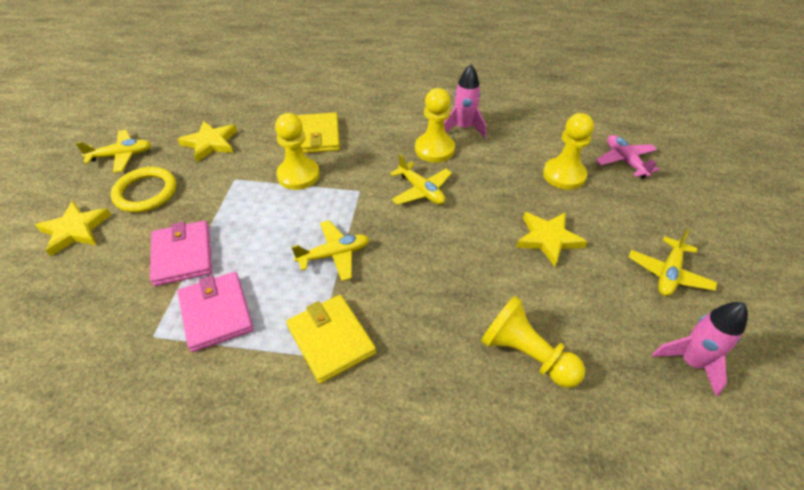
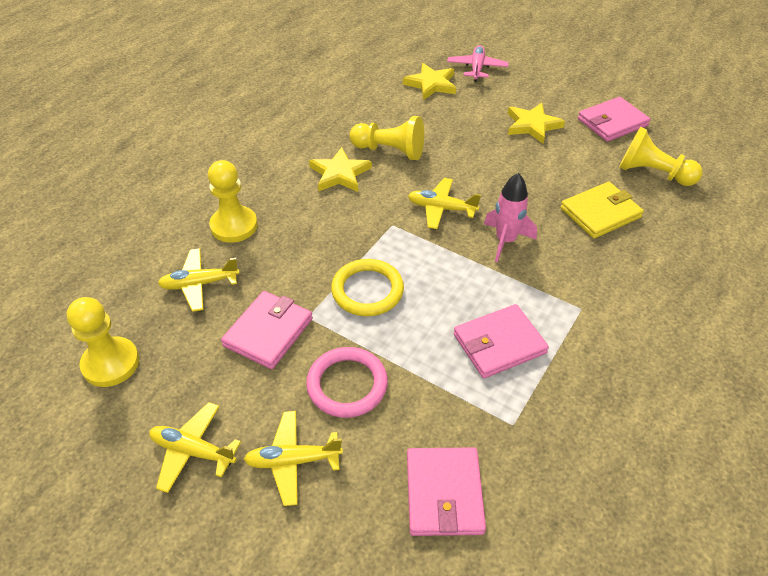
pink ring: 0 -> 1
pink rocket: 2 -> 1
pink wallet: 2 -> 4
yellow wallet: 2 -> 1

